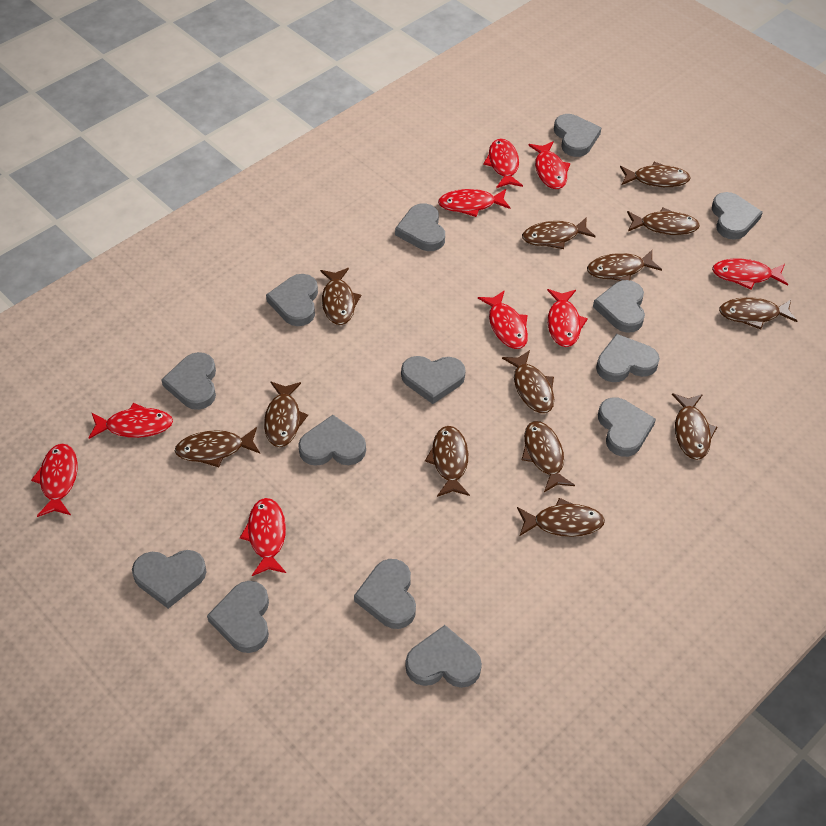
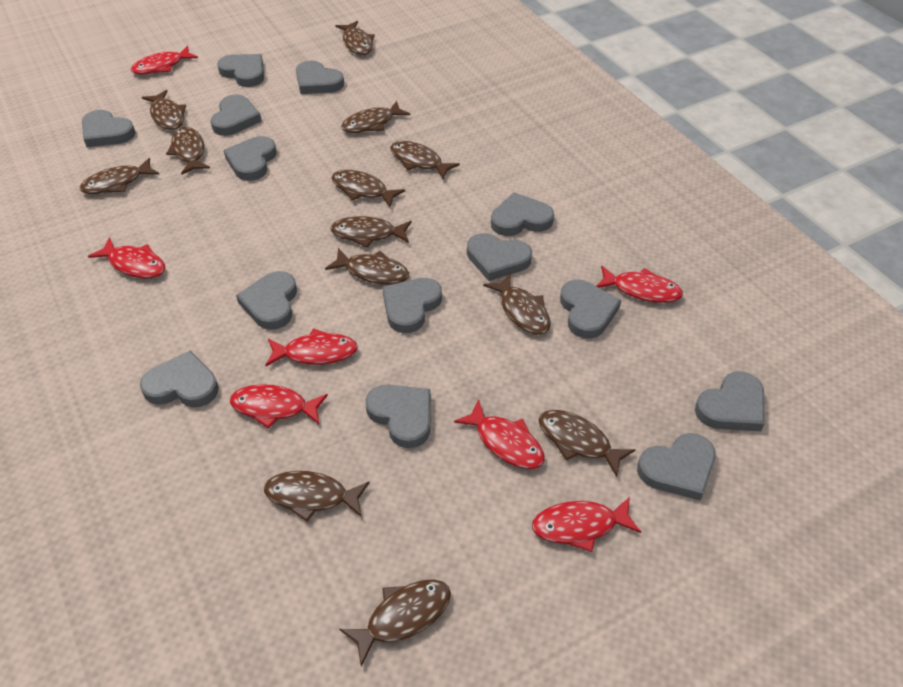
red fish: 9 -> 7

